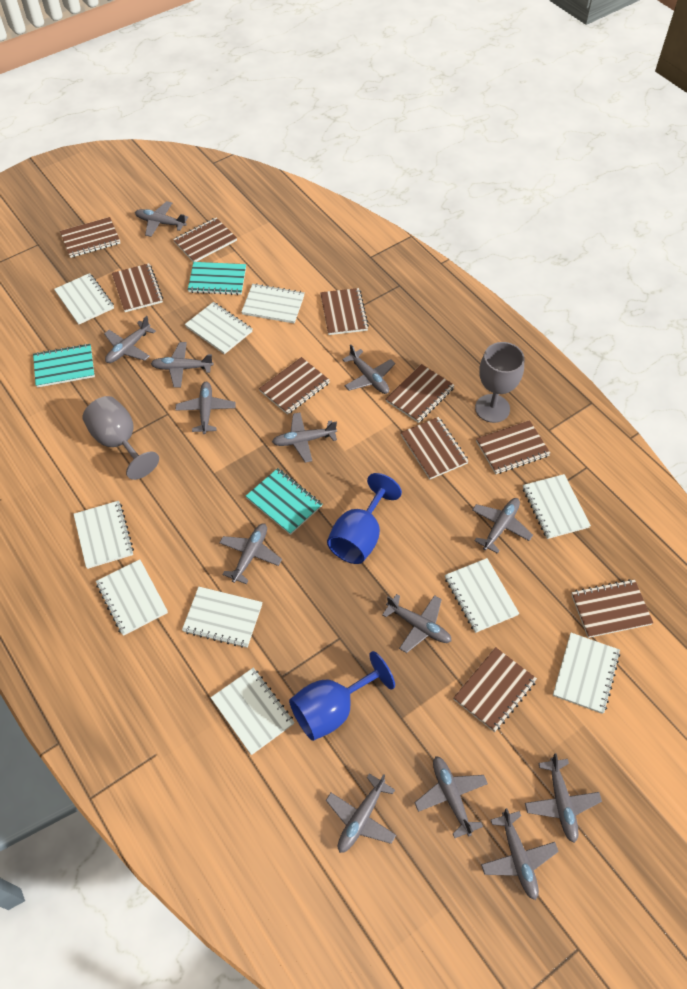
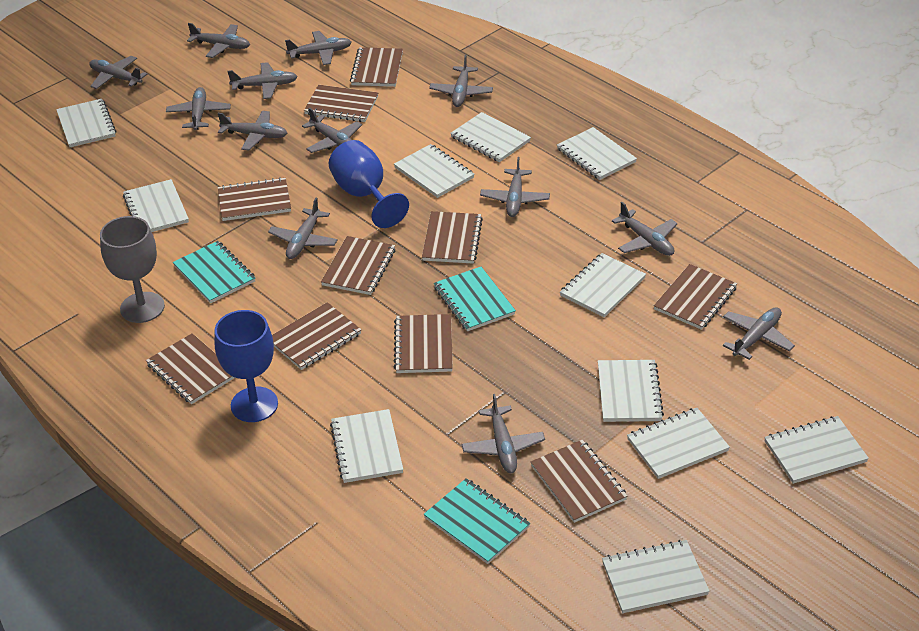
grey goblet: 2 -> 1
white notebook: 10 -> 11

